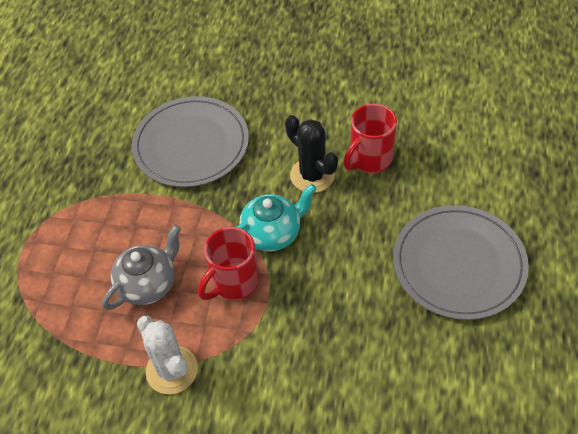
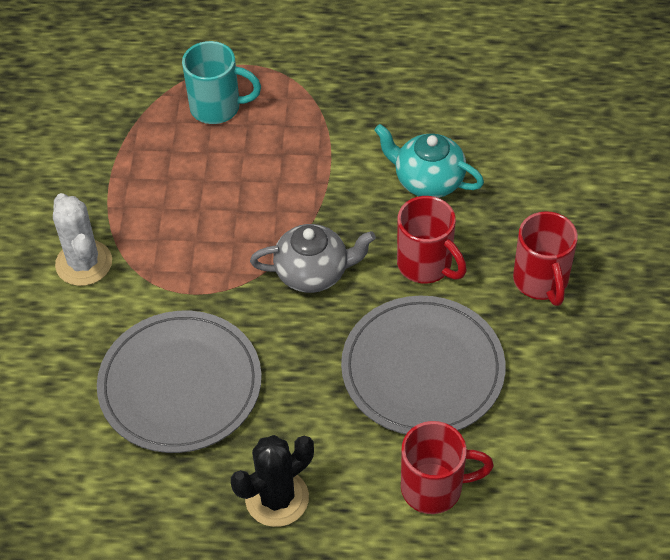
red mug: 2 -> 3
turquoise mug: 0 -> 1

